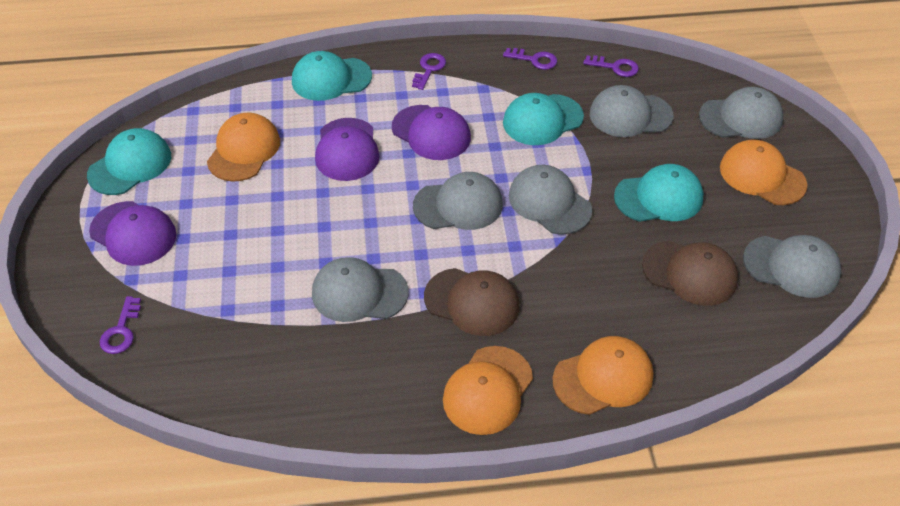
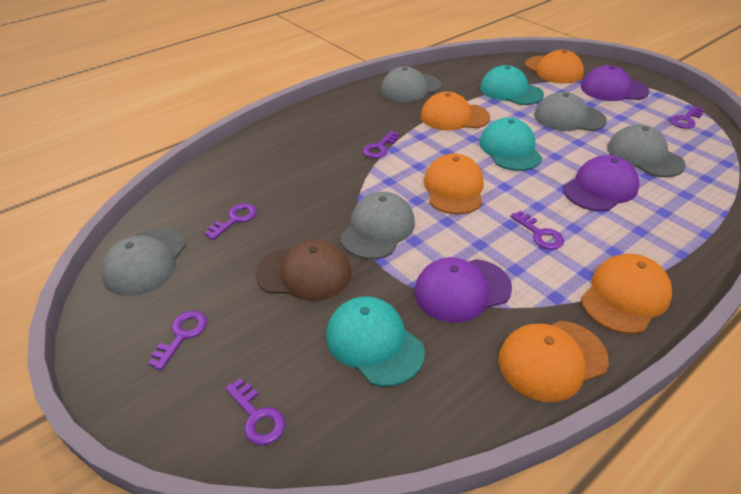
brown cap: 2 -> 1
grey cap: 6 -> 5
orange cap: 4 -> 5
purple key: 4 -> 6
turquoise cap: 4 -> 3

